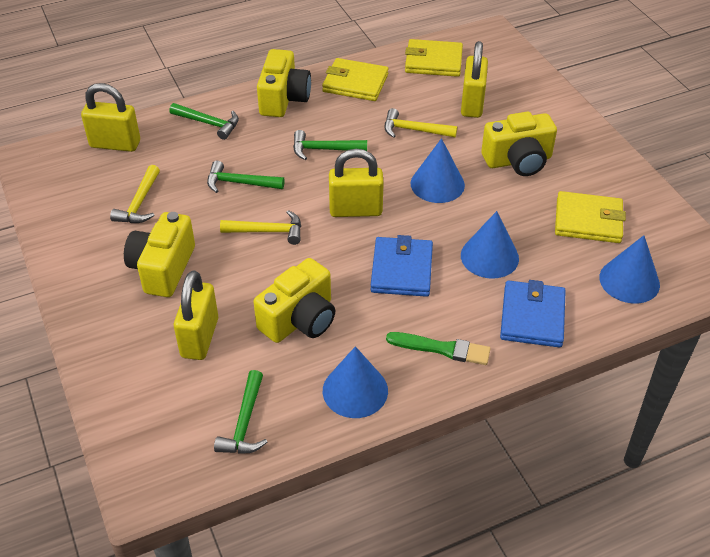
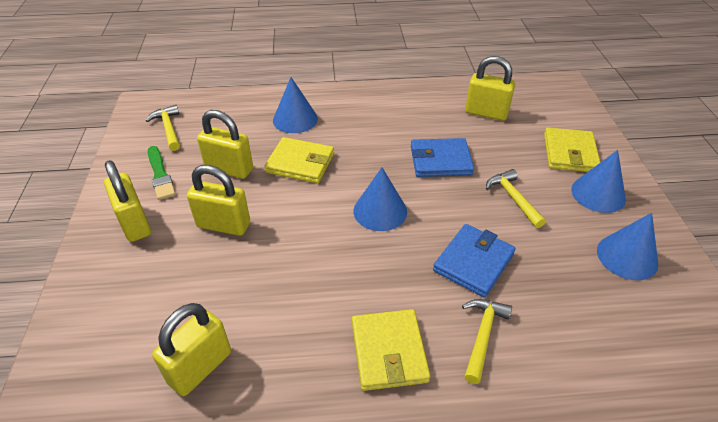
green hammer: 4 -> 0
yellow camera: 4 -> 0
yellow padlock: 4 -> 5

